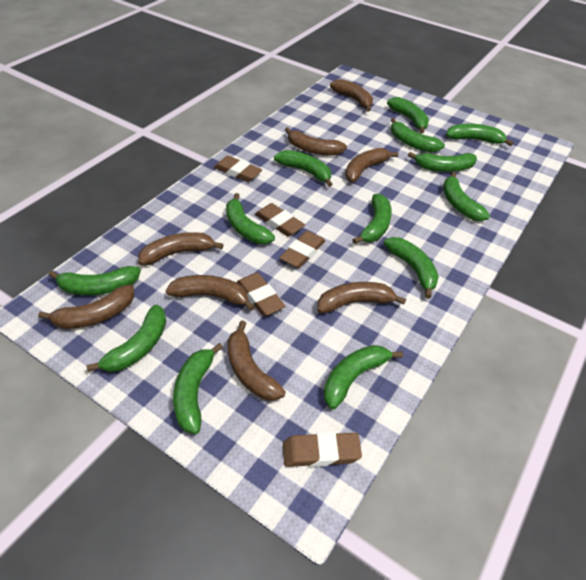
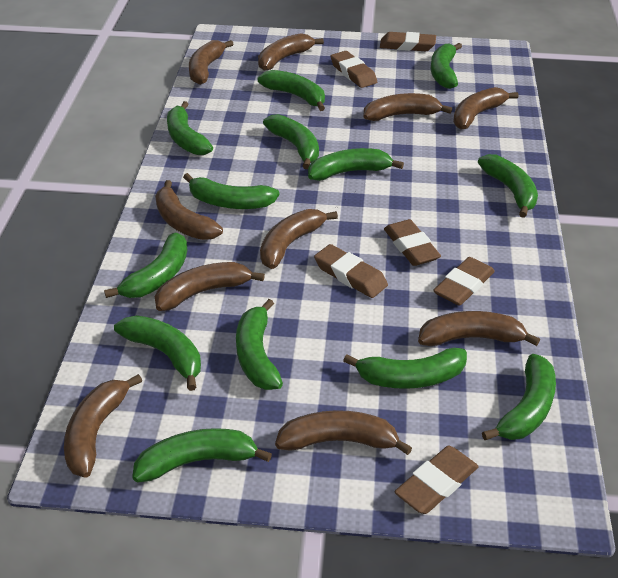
brown banana: 8 -> 10
brown eraser: 5 -> 6

